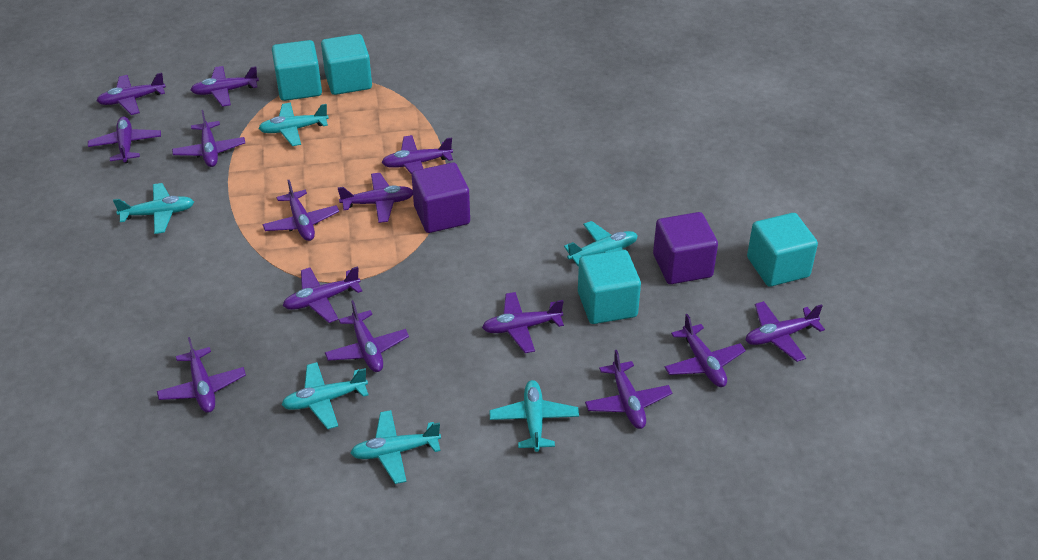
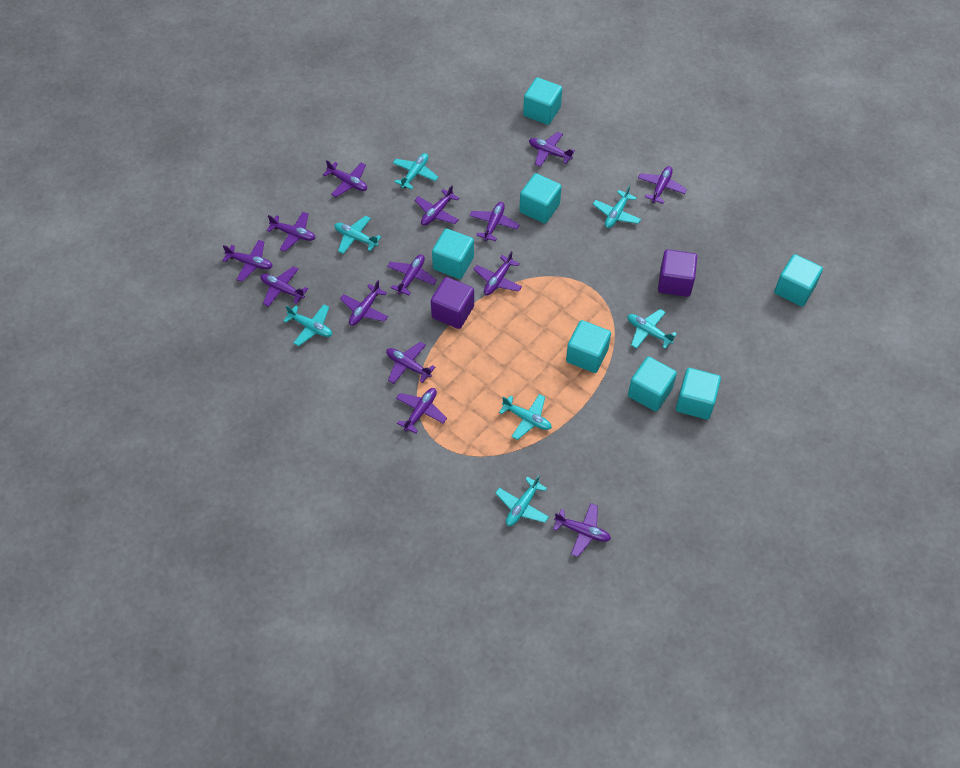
turquoise cube: 4 -> 7
turquoise plane: 6 -> 7

